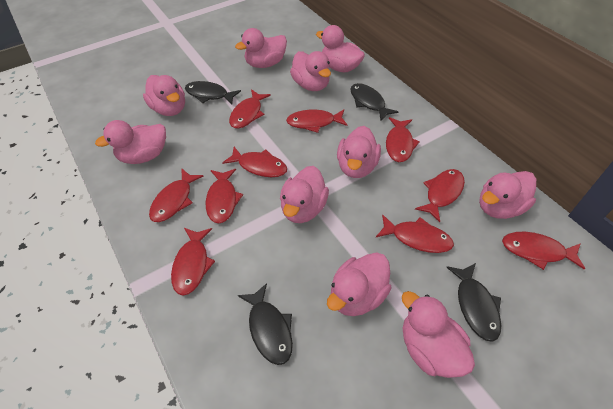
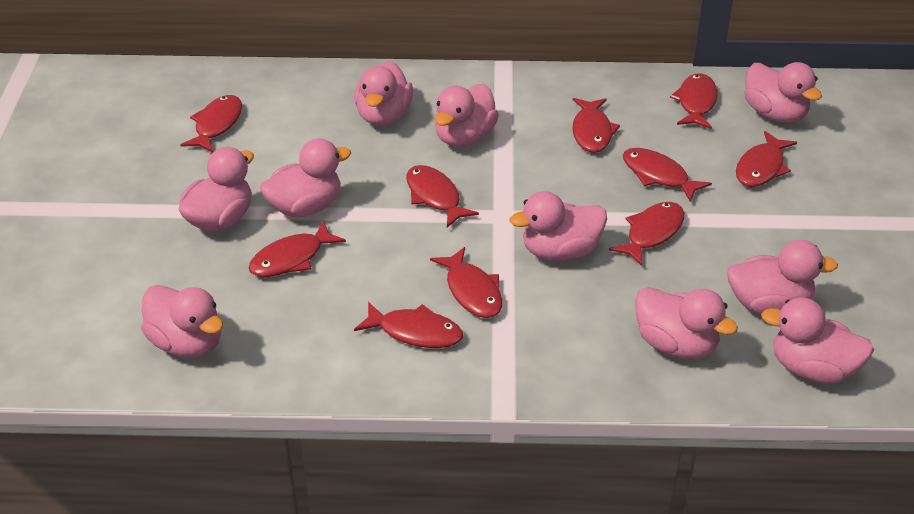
black fish: 4 -> 0

